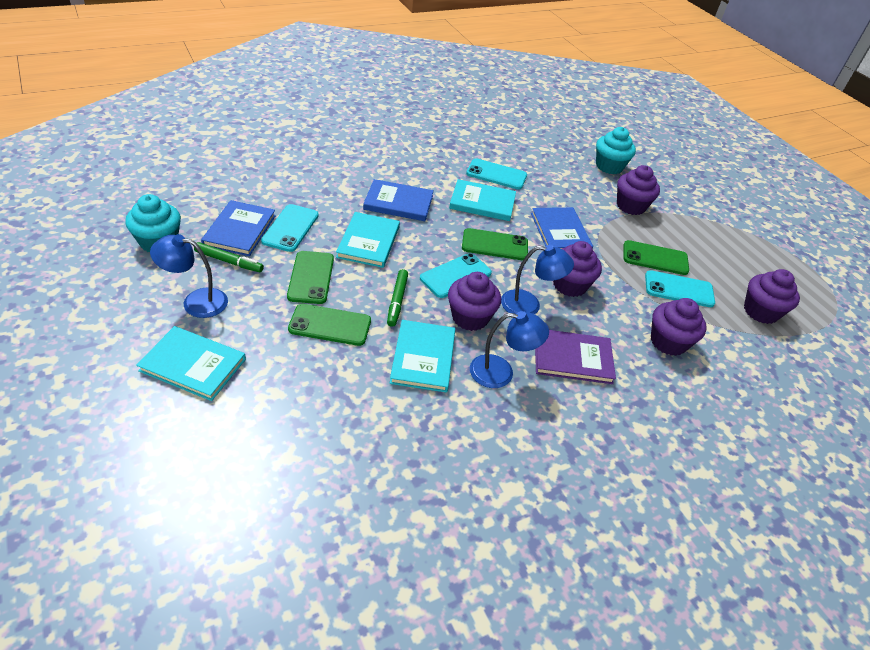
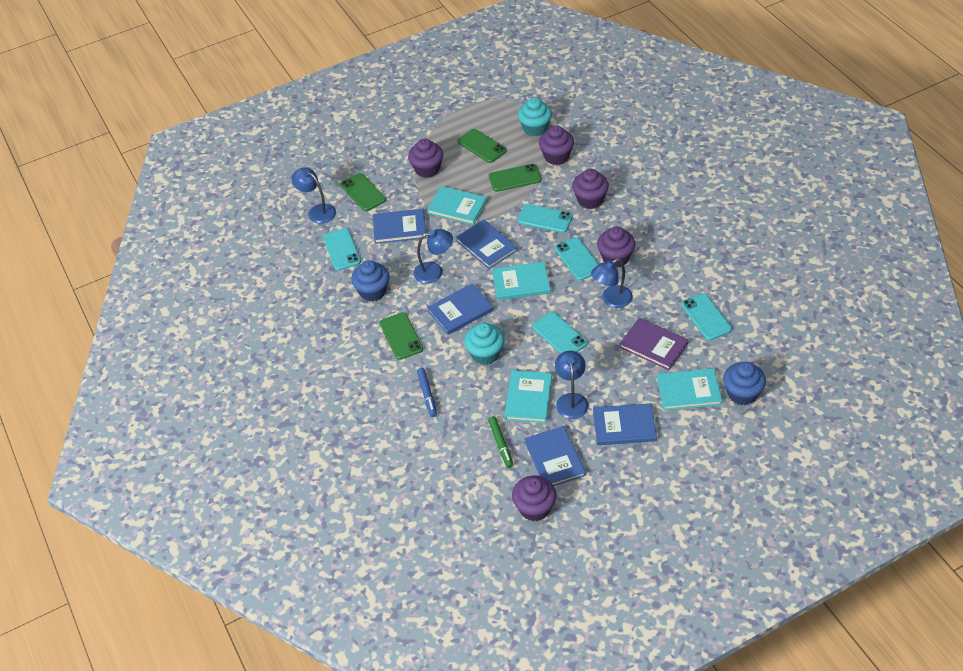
blue book: 3 -> 5
blue cupcake: 0 -> 2
blue lamp: 3 -> 4
blue marker: 0 -> 1
green marker: 2 -> 1
turquoise phone: 4 -> 5

